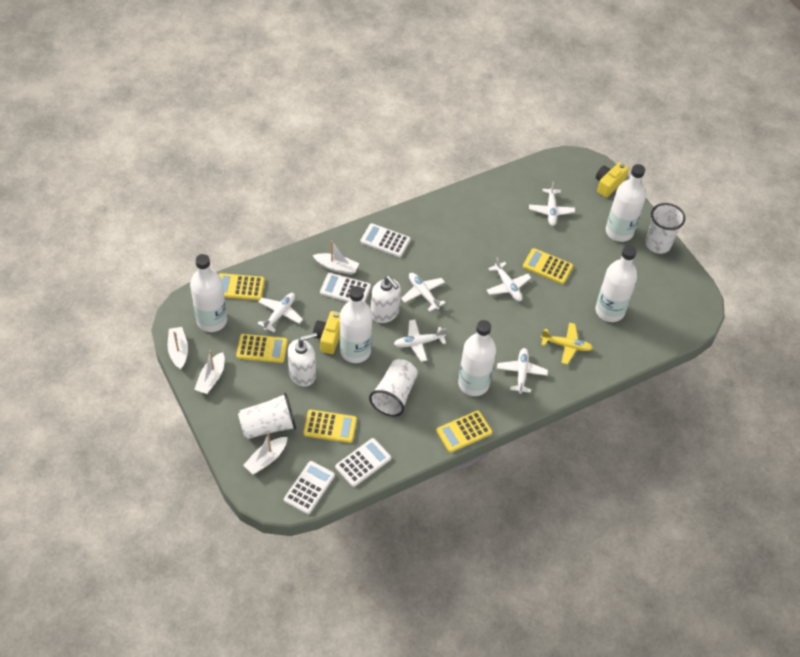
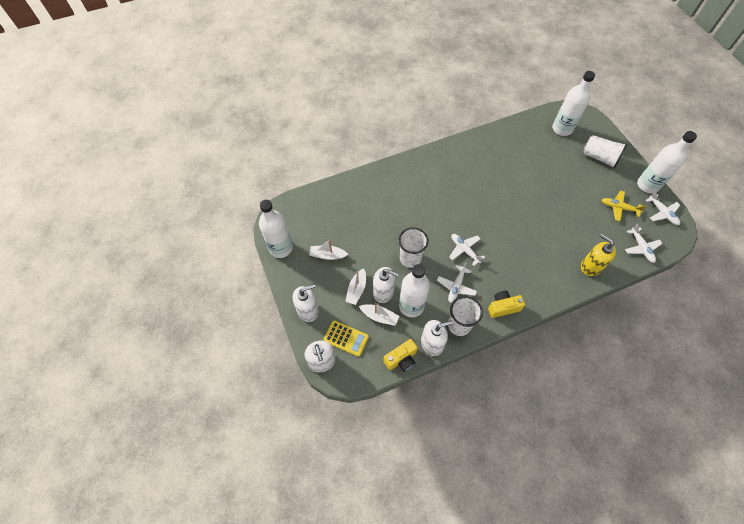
white boat: 4 -> 3
white bottle: 5 -> 4
white calculator: 4 -> 0
white plane: 6 -> 4
white soap dispenser: 2 -> 4
yellow calculator: 5 -> 1
yellow soap dispenser: 0 -> 1

